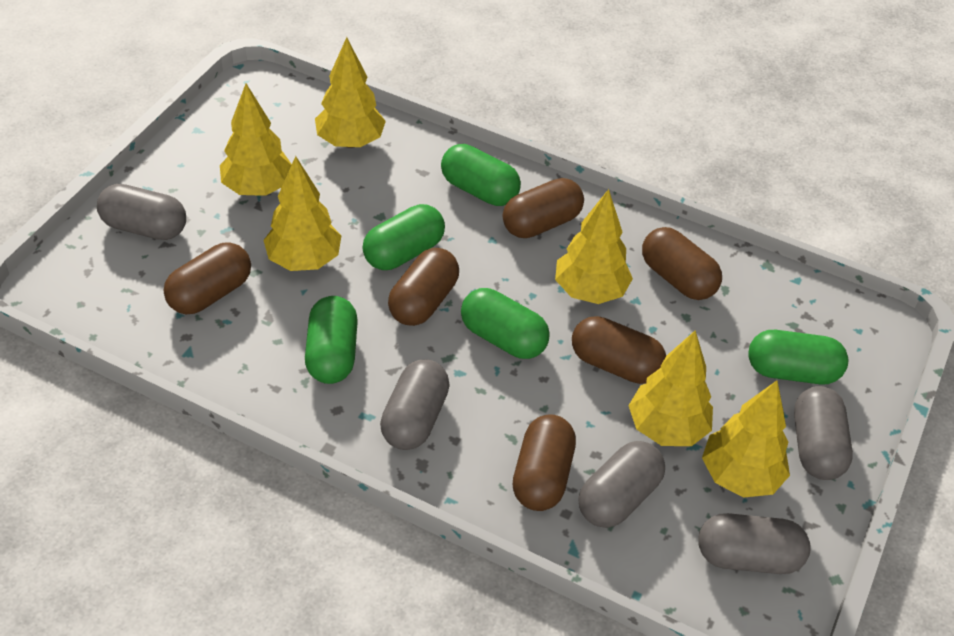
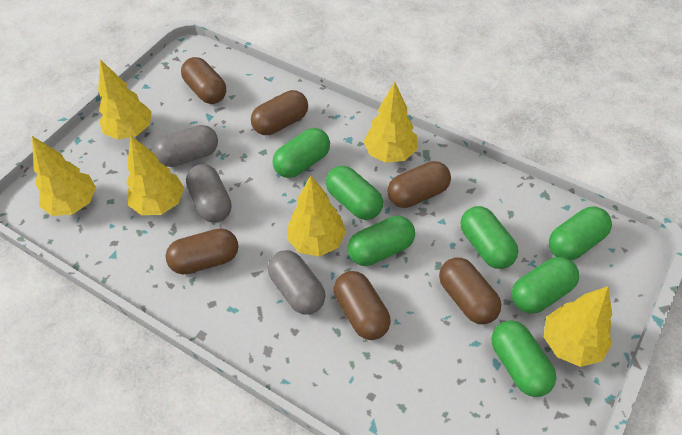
green capsule: 5 -> 7
grey capsule: 5 -> 3

